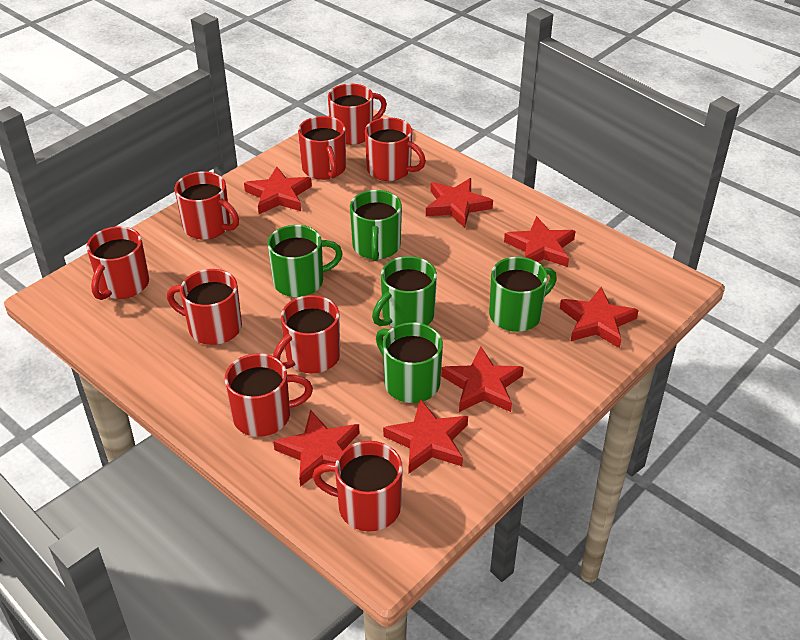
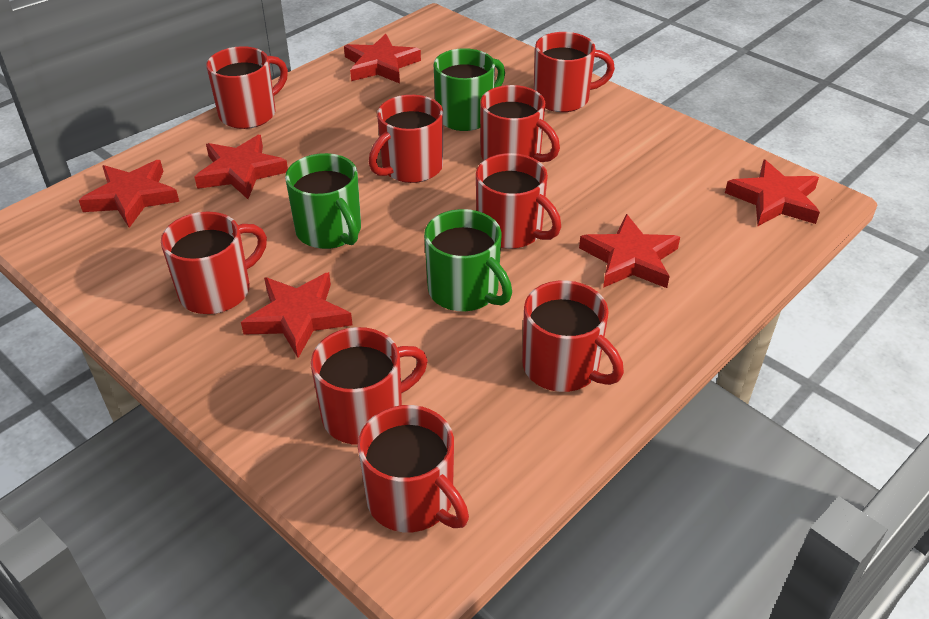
green mug: 5 -> 3
red star: 7 -> 6

